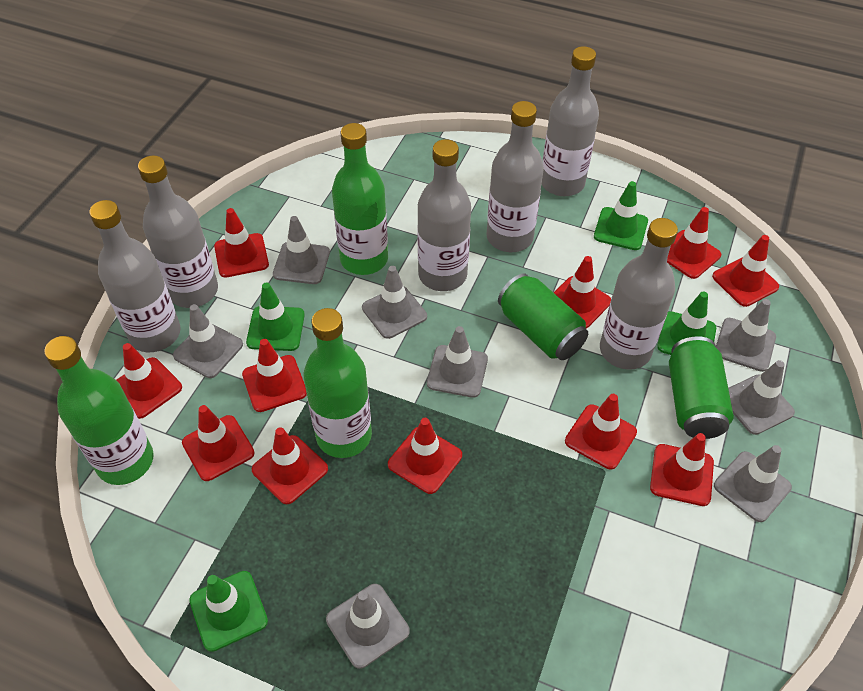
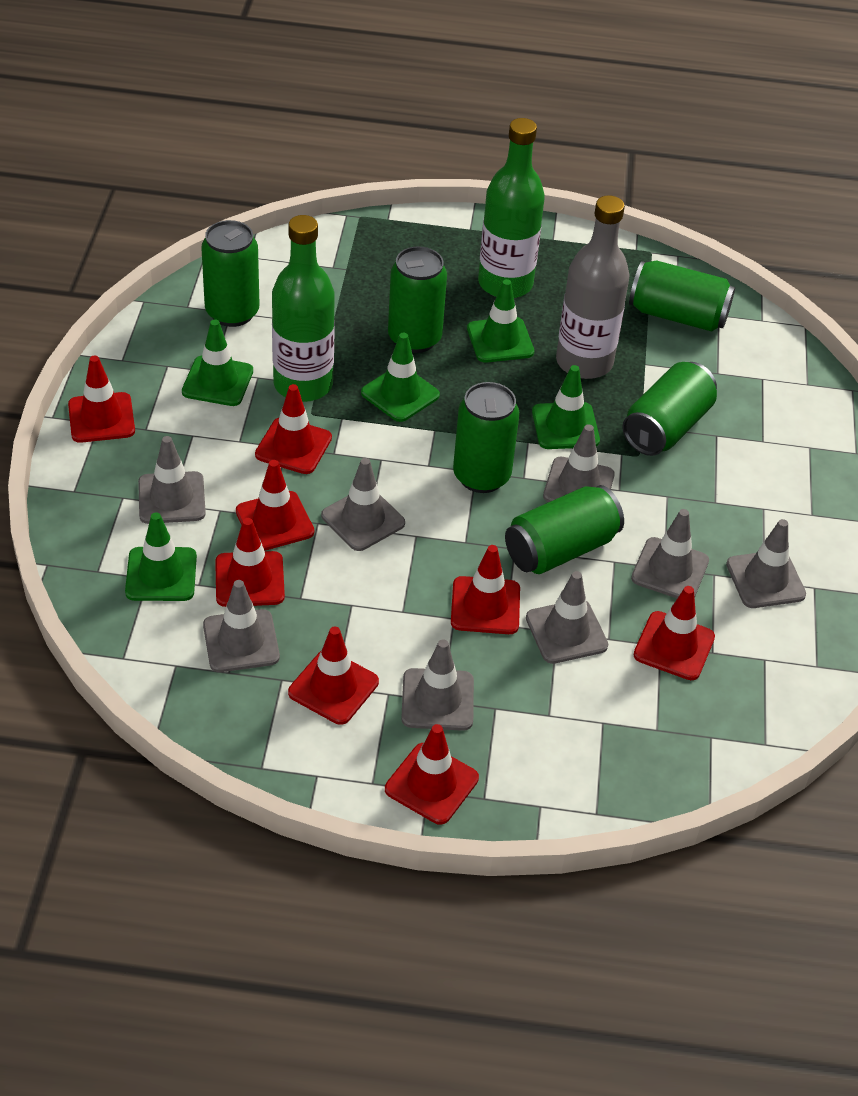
green bottle: 3 -> 2
green can: 2 -> 6
green traffic cone: 4 -> 5
grey bottle: 6 -> 1
red traffic cone: 11 -> 8

